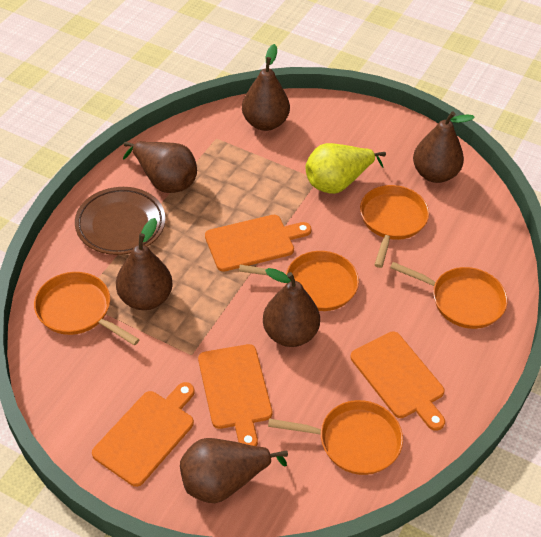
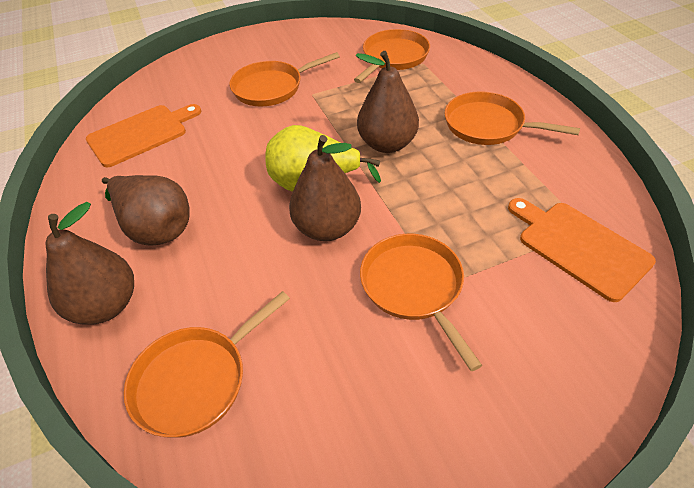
brown pear: 6 -> 4
brown plate: 1 -> 0
orange cutting board: 4 -> 2

